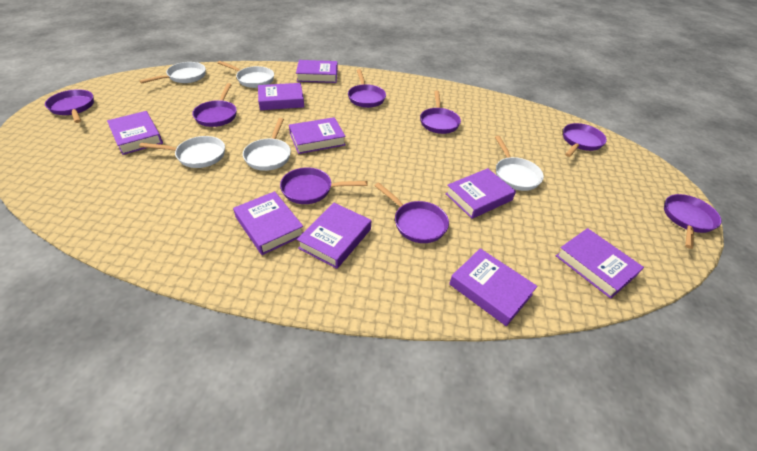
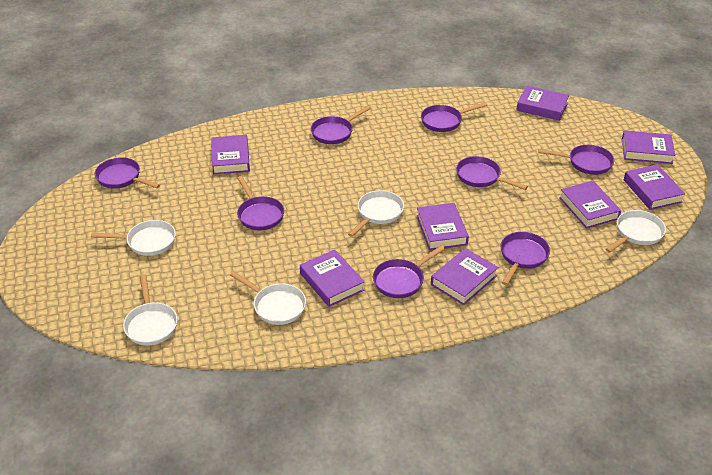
purple book: 9 -> 8

